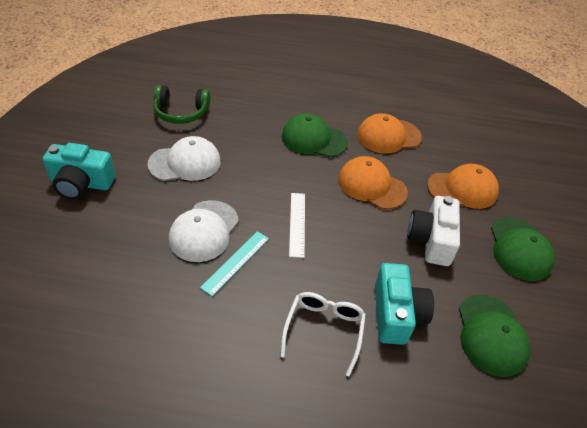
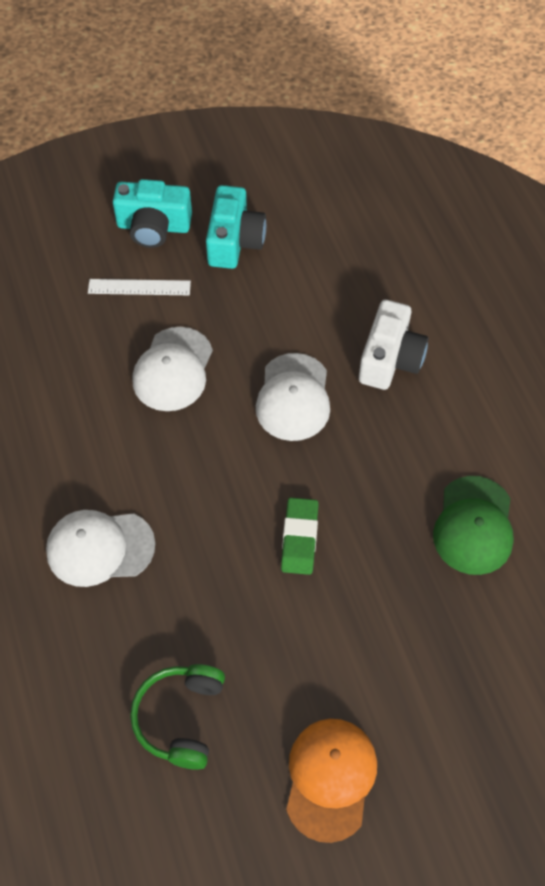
green cap: 3 -> 1
green eraser: 0 -> 1
orange cap: 3 -> 1
turquoise ruler: 1 -> 0
white cap: 2 -> 3
white glasses: 1 -> 0

